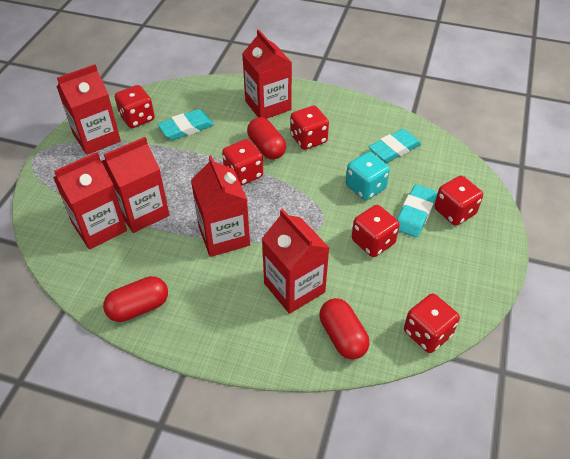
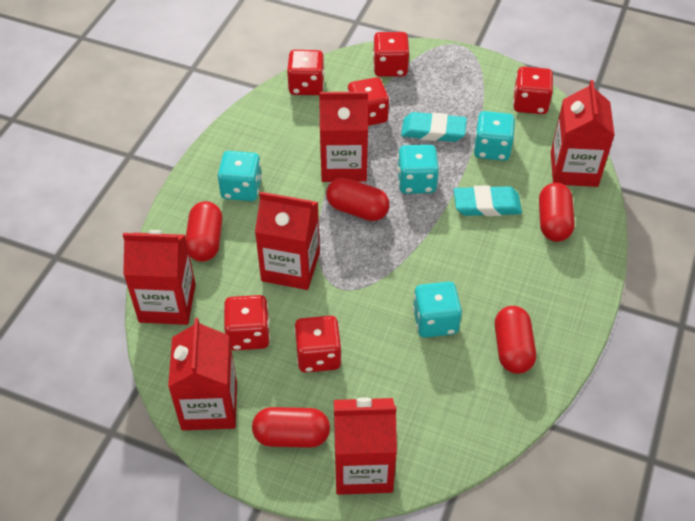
red capsule: 3 -> 5
turquoise dice: 1 -> 4
turquoise eraser: 3 -> 2

